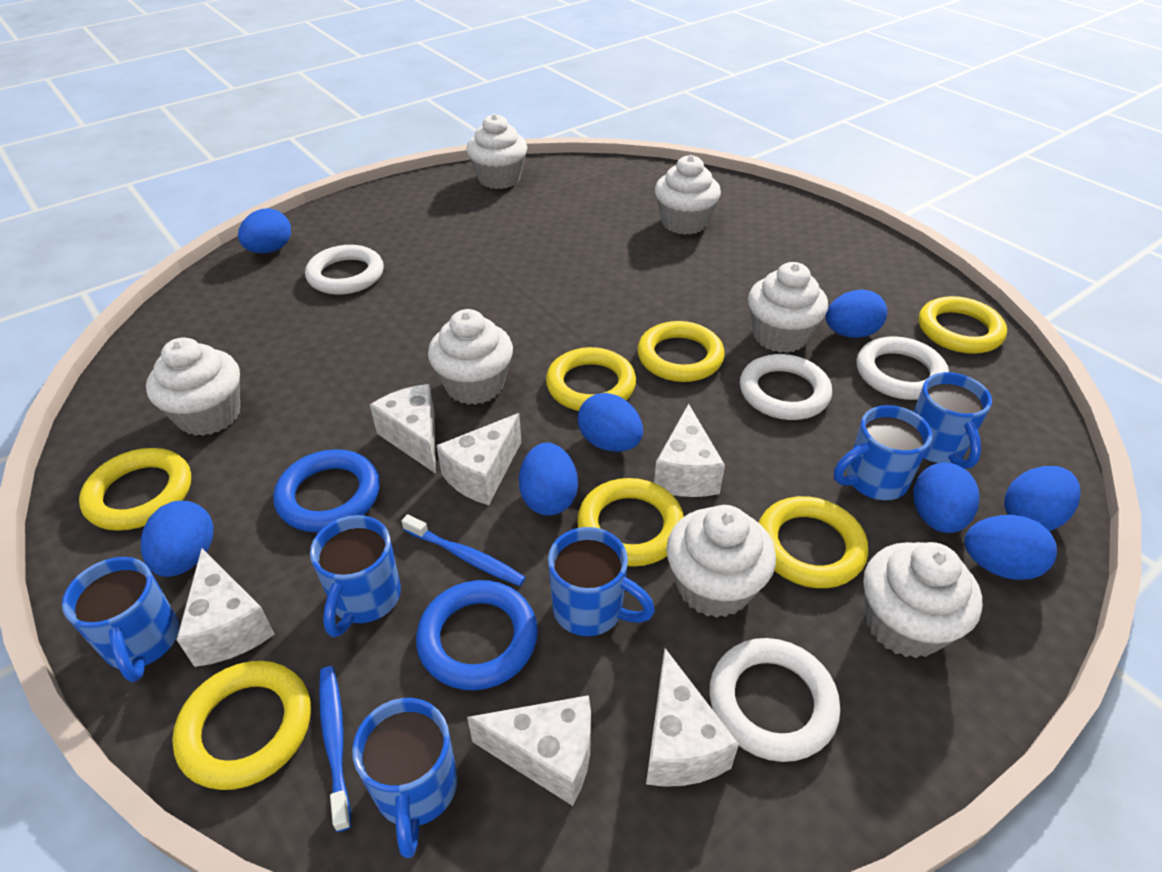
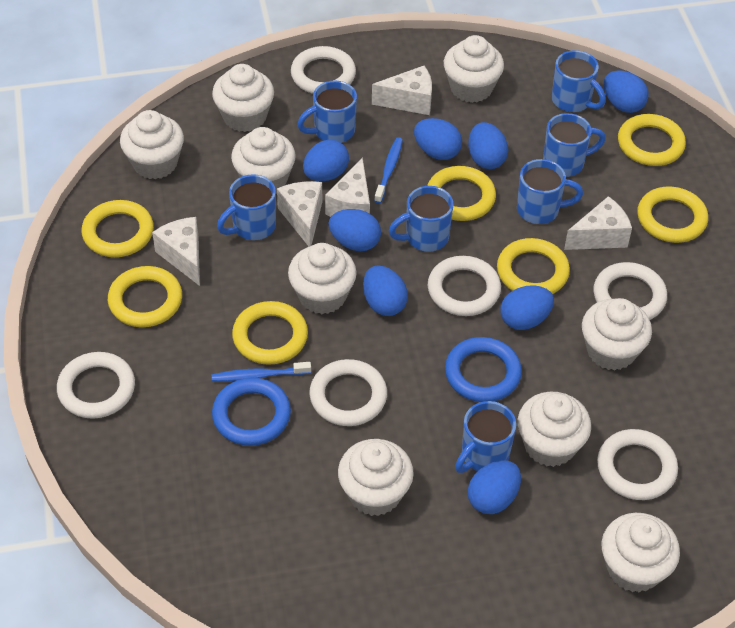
blue mug: 6 -> 7
white cheese: 6 -> 5
white cupcake: 7 -> 9
white ring: 4 -> 6

